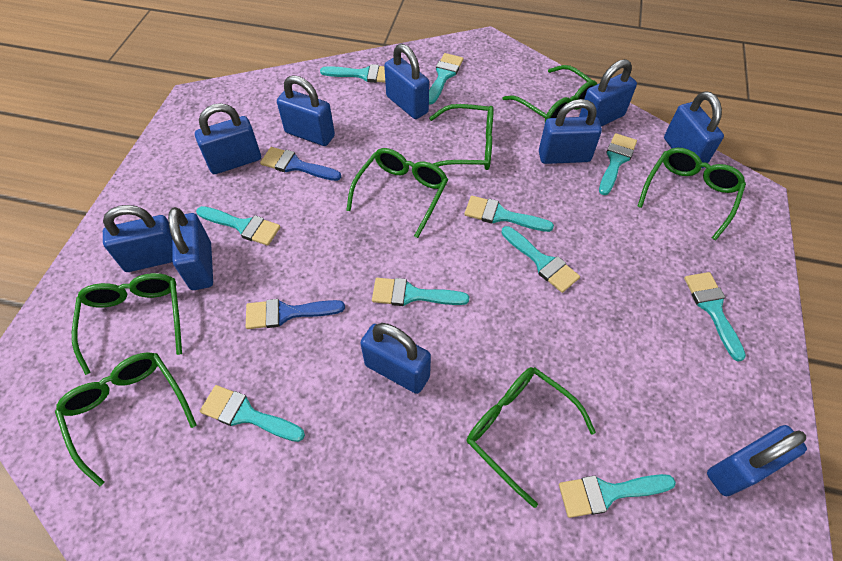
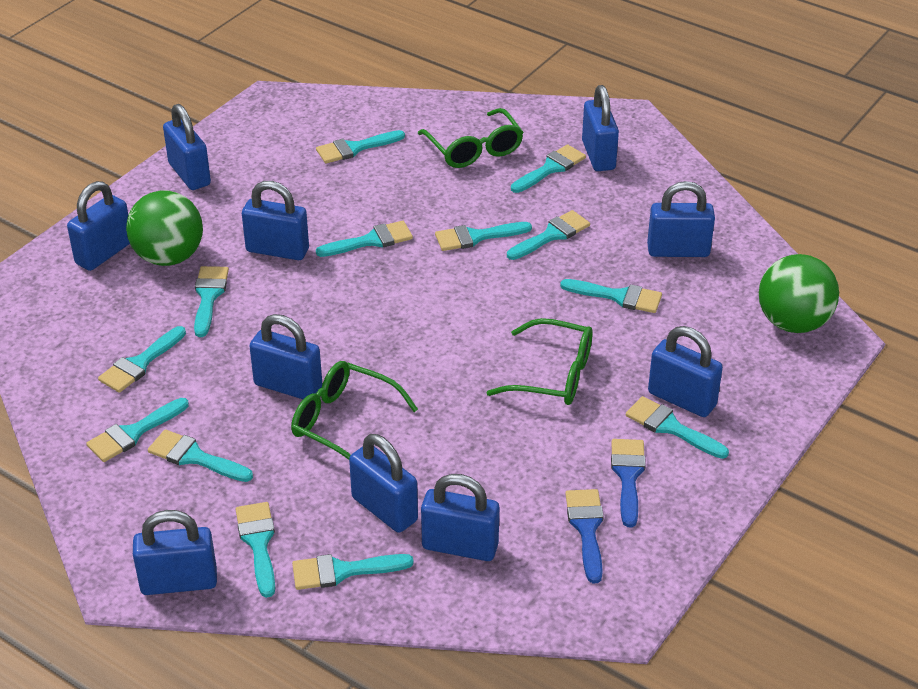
green ball: 0 -> 2
green glasses: 7 -> 3
turquoise brush: 10 -> 13

